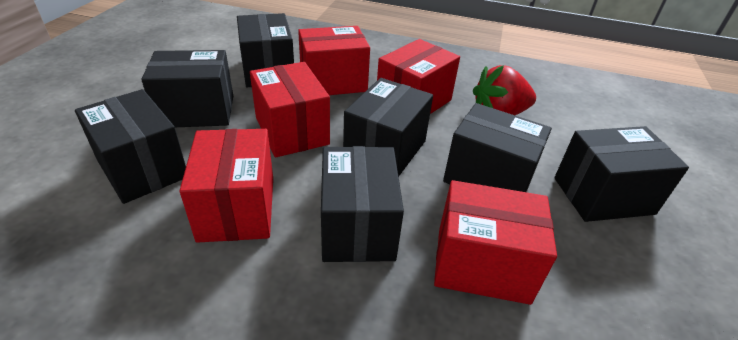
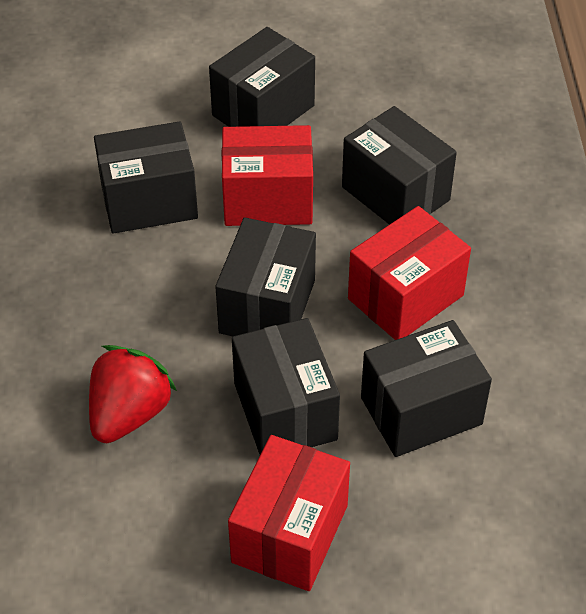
black box: 7 -> 6
red box: 5 -> 3

